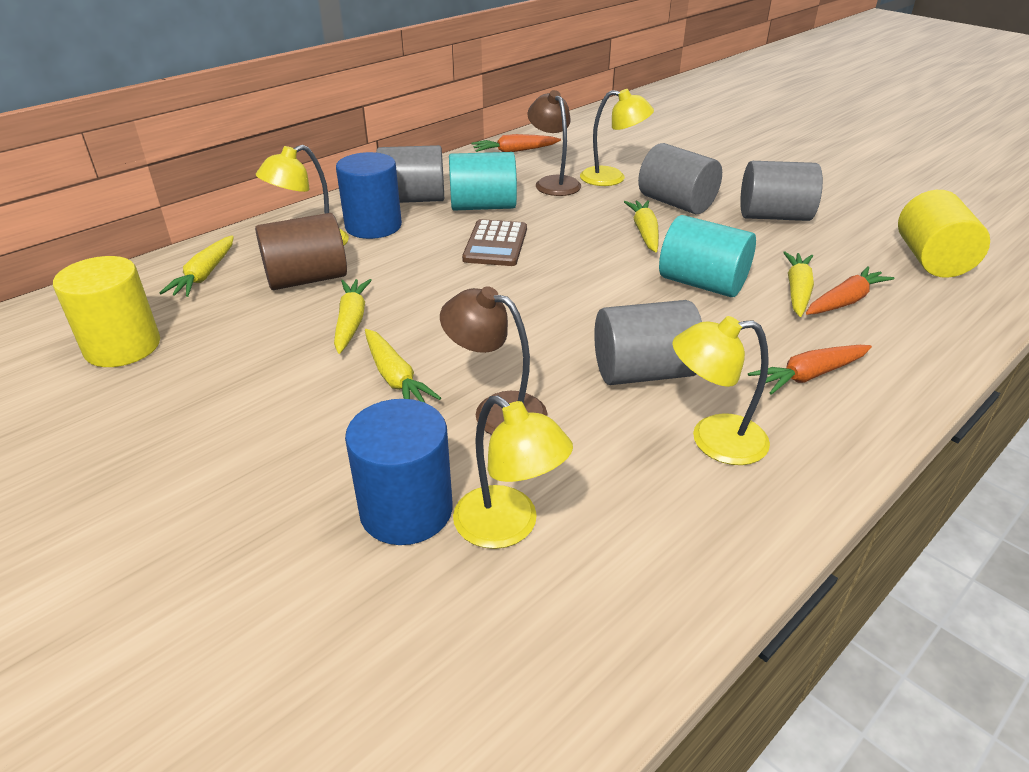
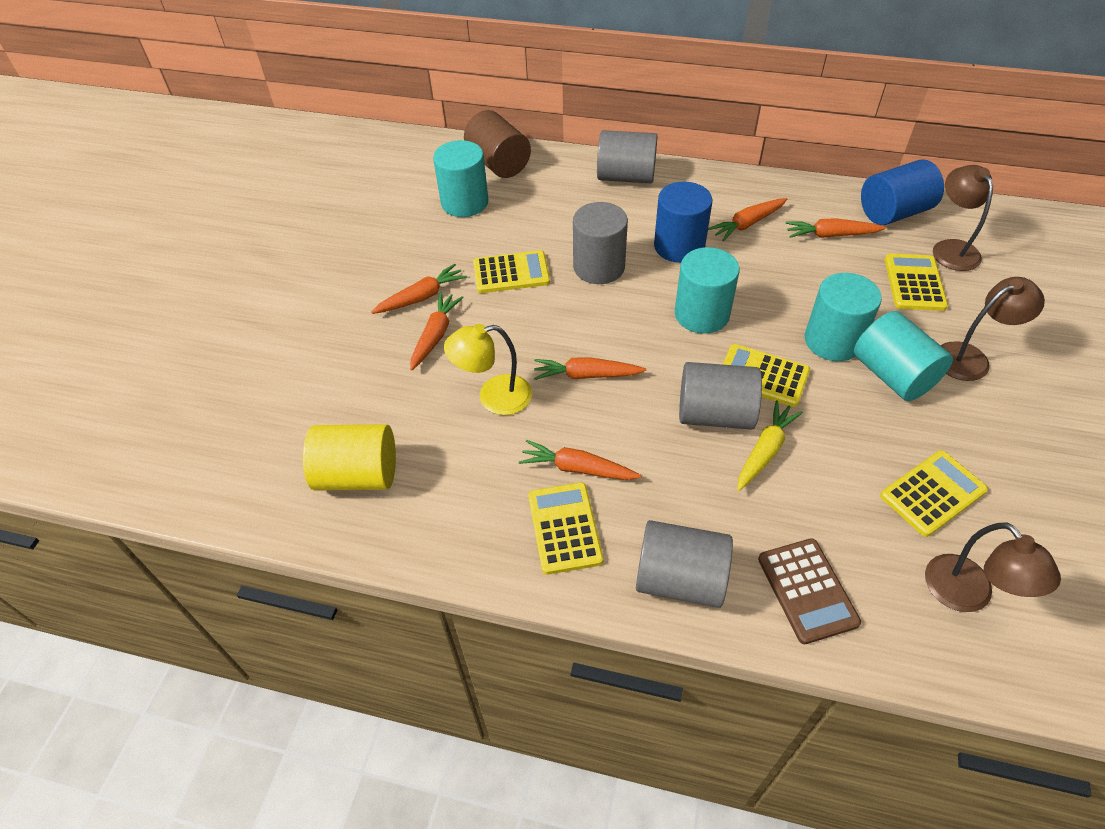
brown lamp: 2 -> 3
orange carrot: 3 -> 6
turquoise cylinder: 2 -> 4
yellow calculator: 0 -> 5
yellow carrot: 5 -> 1
yellow cylinder: 2 -> 1
yellow lamp: 4 -> 1

